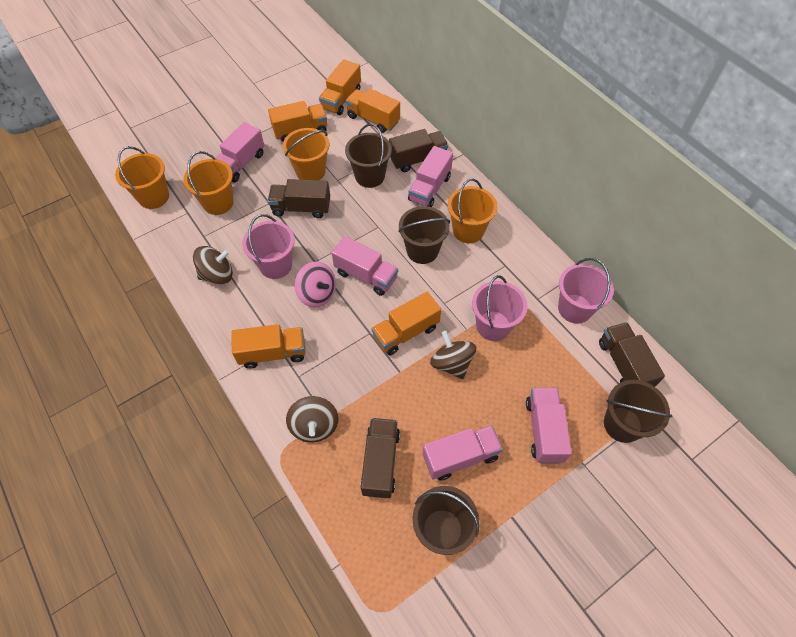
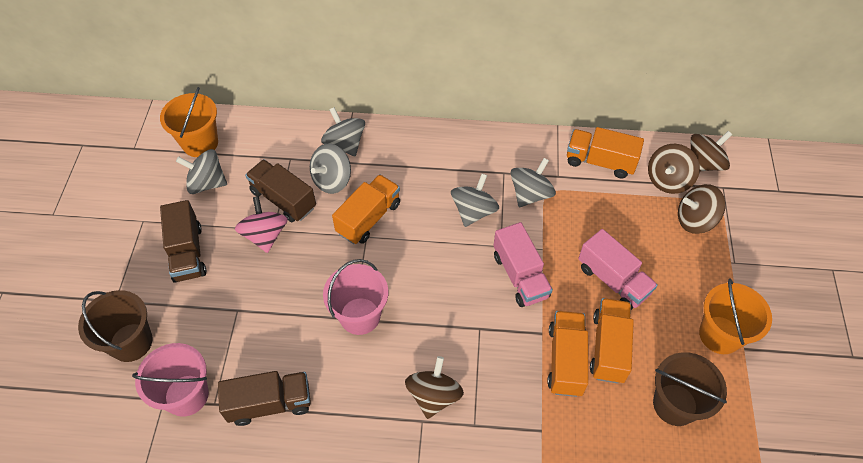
brown bucket: 4 -> 2
brown spinning top: 3 -> 4
brown truck: 4 -> 3
grey spinning top: 0 -> 5
orange bucket: 4 -> 2
orange truck: 5 -> 4
pink bucket: 3 -> 2
pink truck: 5 -> 2

